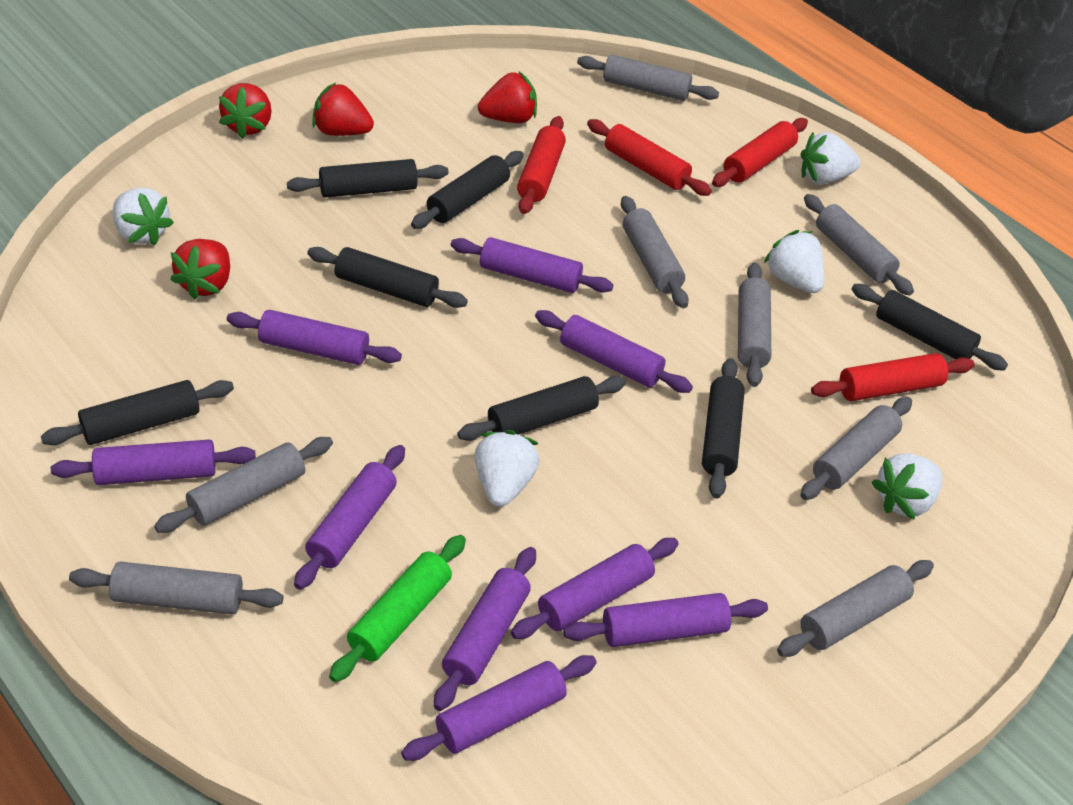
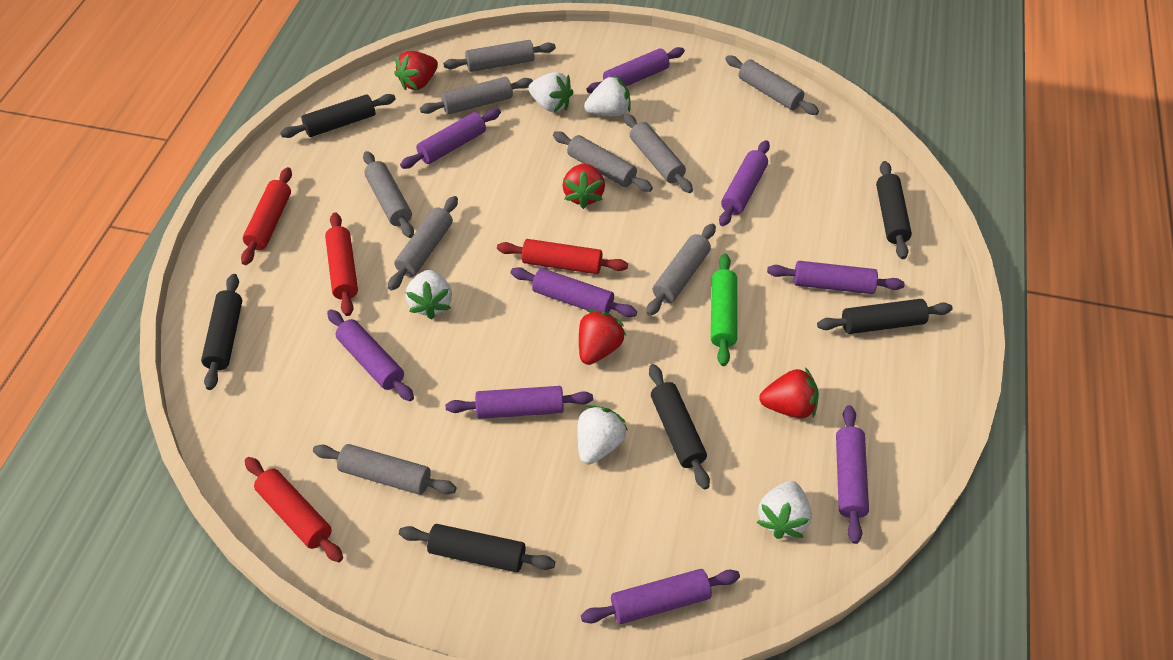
black rolling pin: 7 -> 6
grey rolling pin: 8 -> 9

